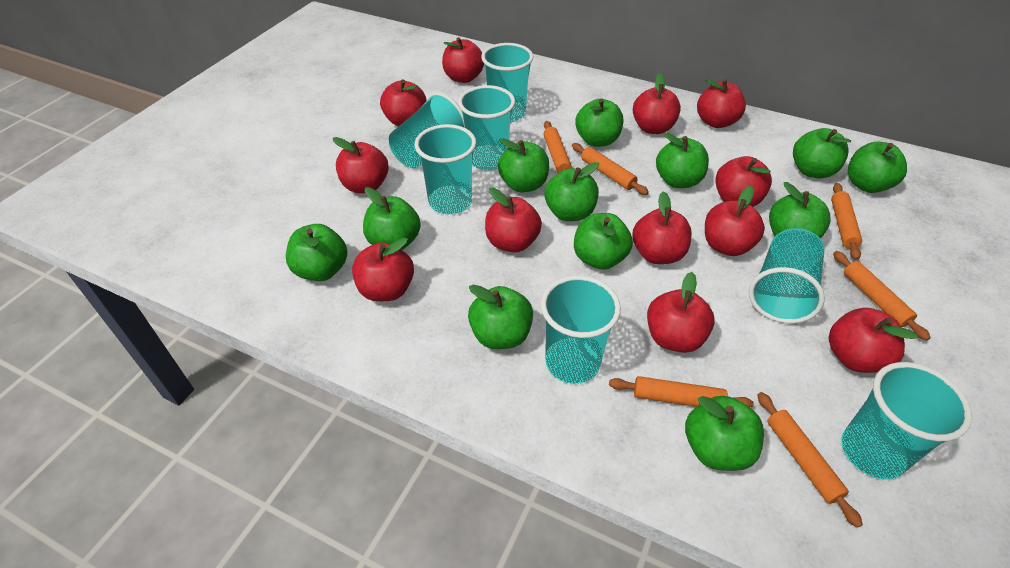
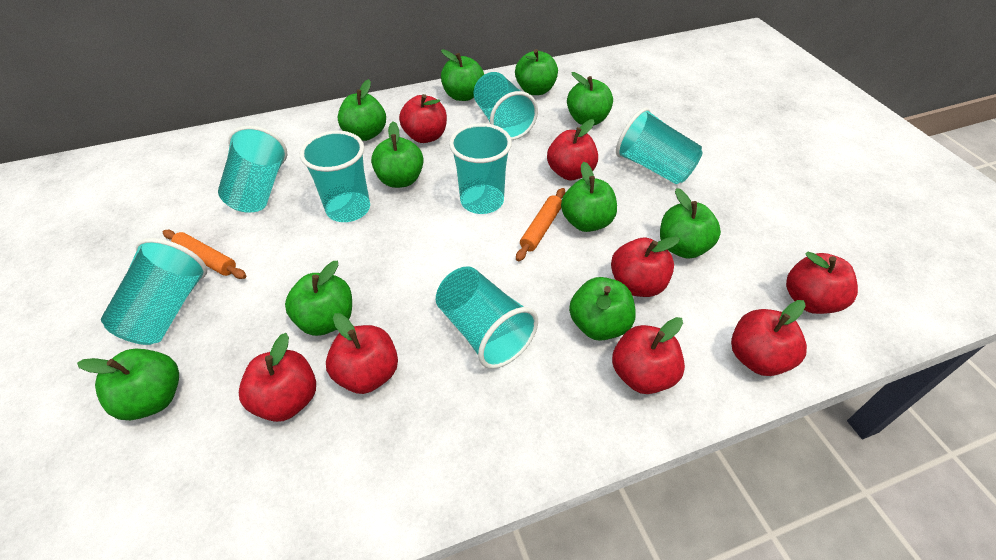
green apple: 12 -> 10
orange rolling pin: 6 -> 2
red apple: 12 -> 8

